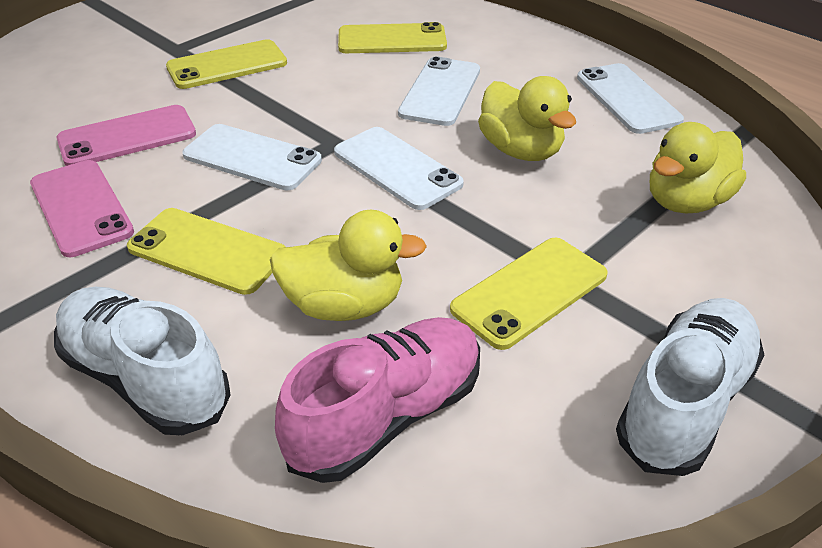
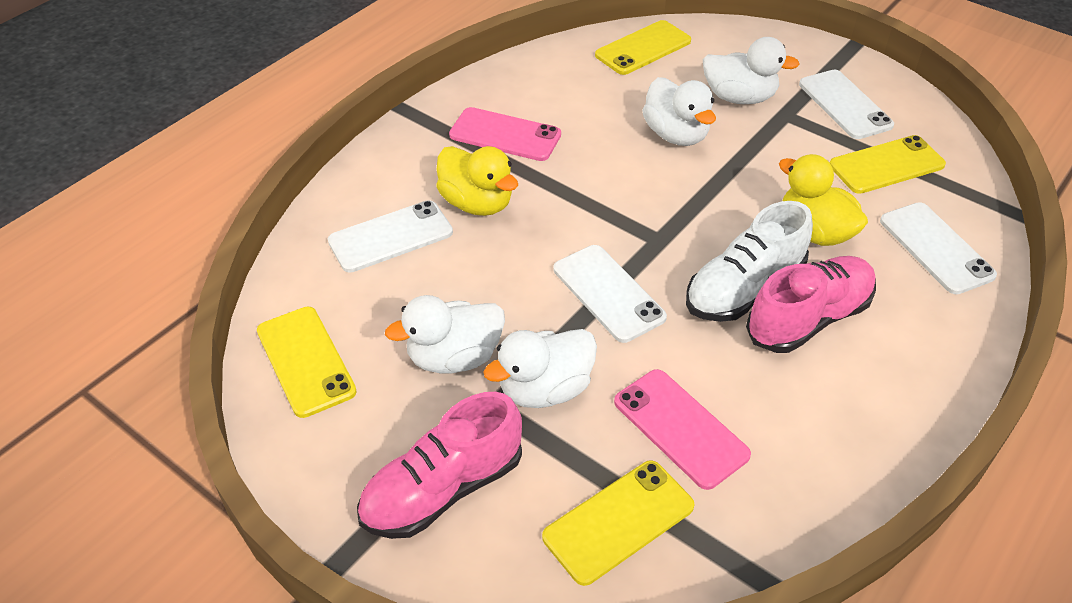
pink shoe: 1 -> 2
white duck: 0 -> 4
white shoe: 2 -> 1
yellow duck: 3 -> 2

